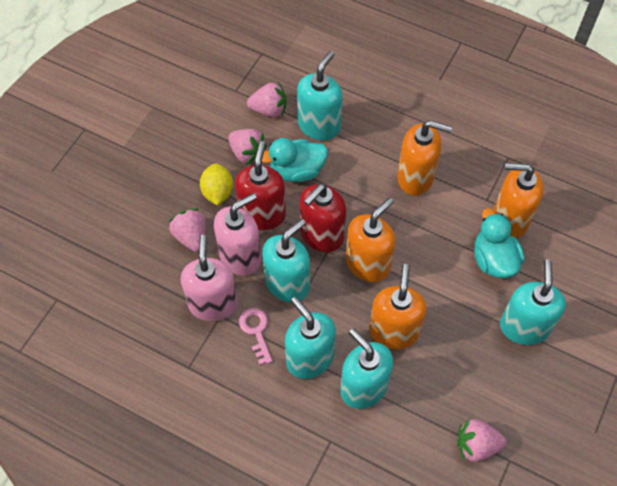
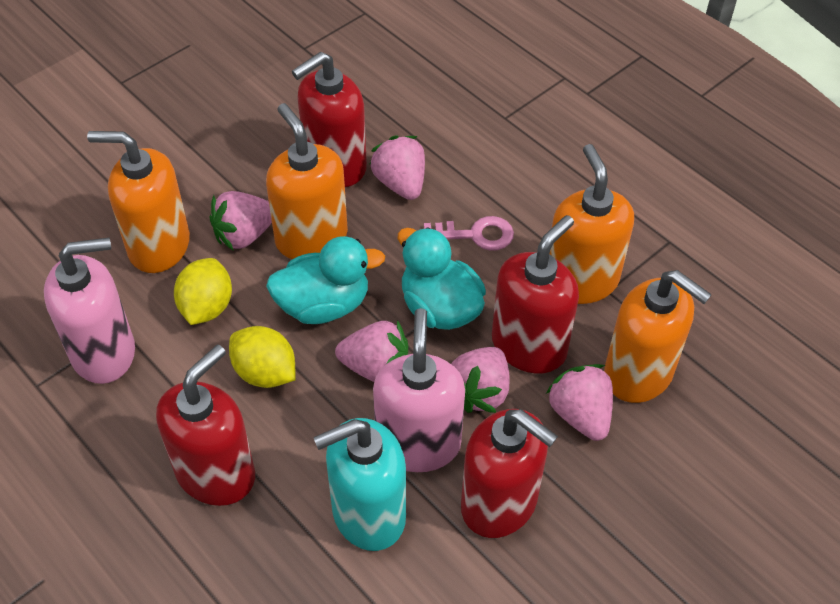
pink strawberry: 4 -> 5
red soap dispenser: 2 -> 4
turquoise soap dispenser: 5 -> 1
yellow lemon: 1 -> 2

